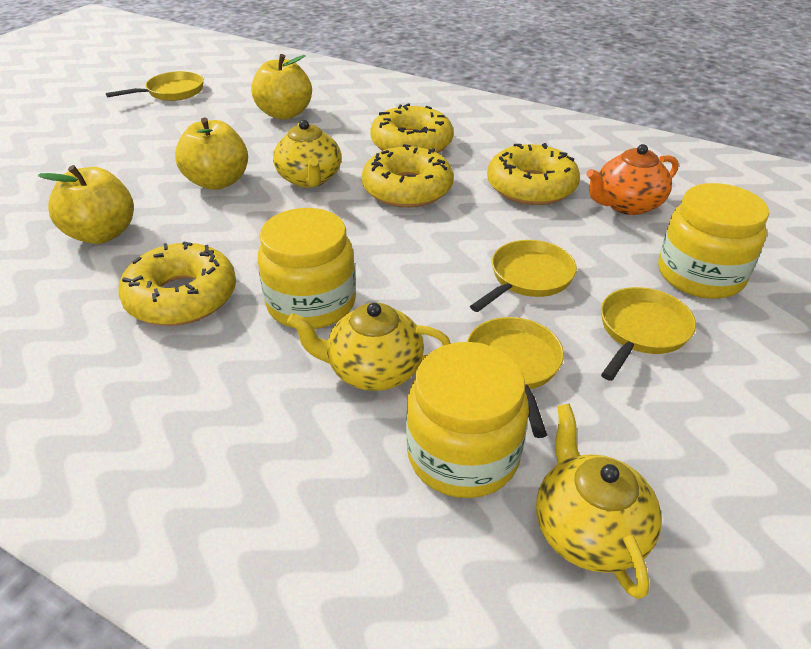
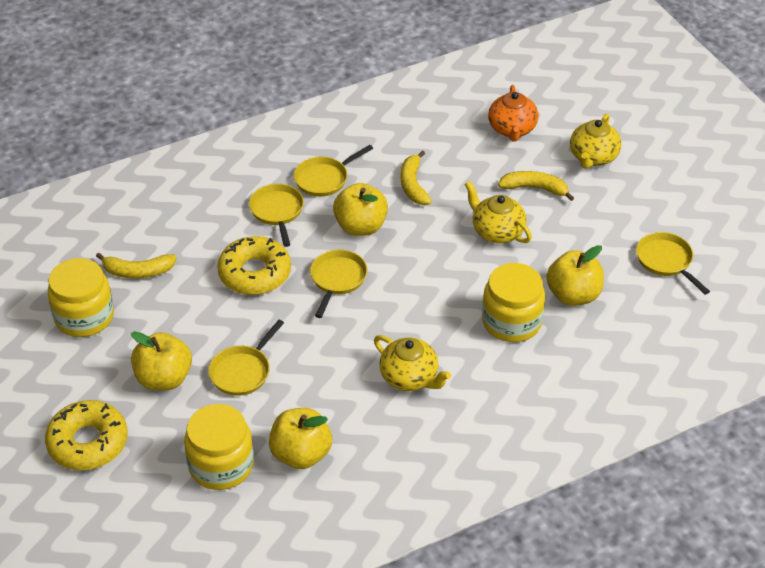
yellow apple: 3 -> 4
yellow banana: 0 -> 3
yellow donut: 4 -> 2
yellow pan: 4 -> 5

